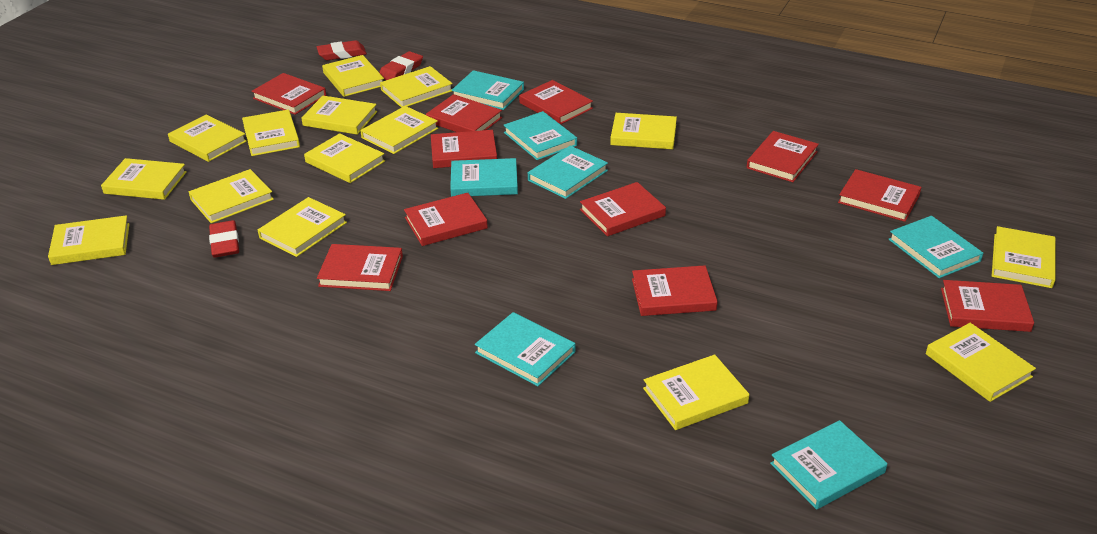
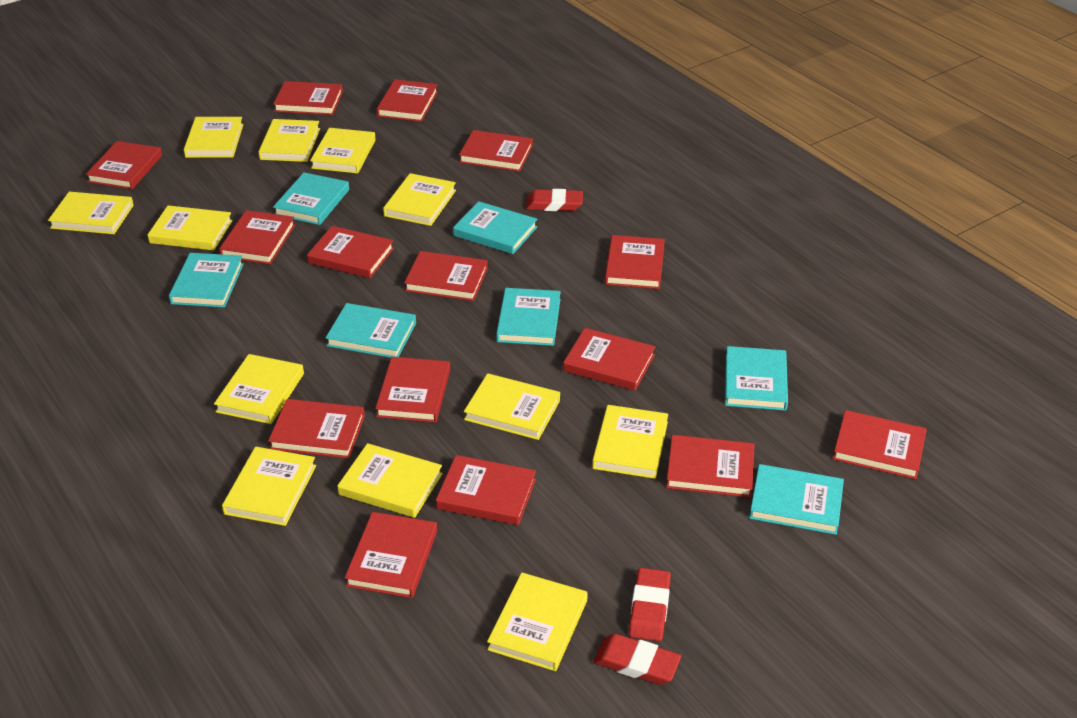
red book: 11 -> 15
yellow book: 15 -> 12

